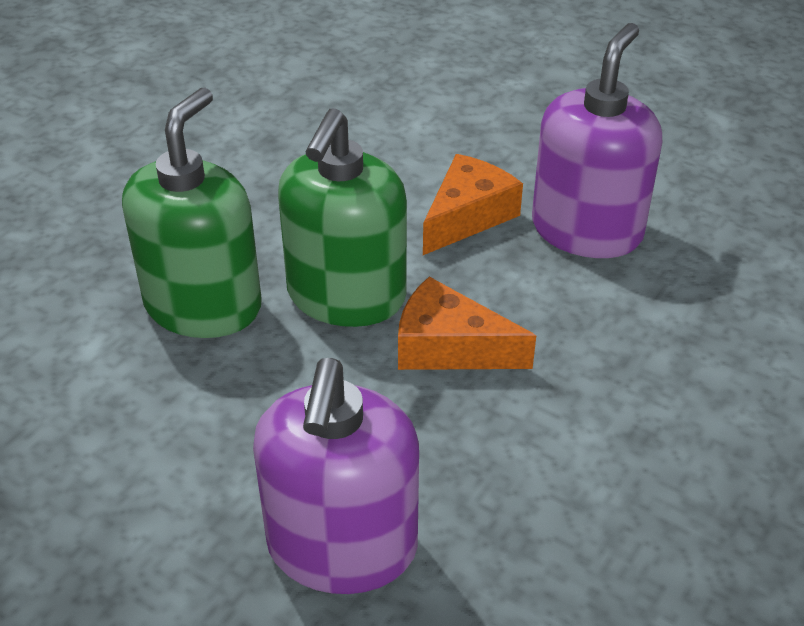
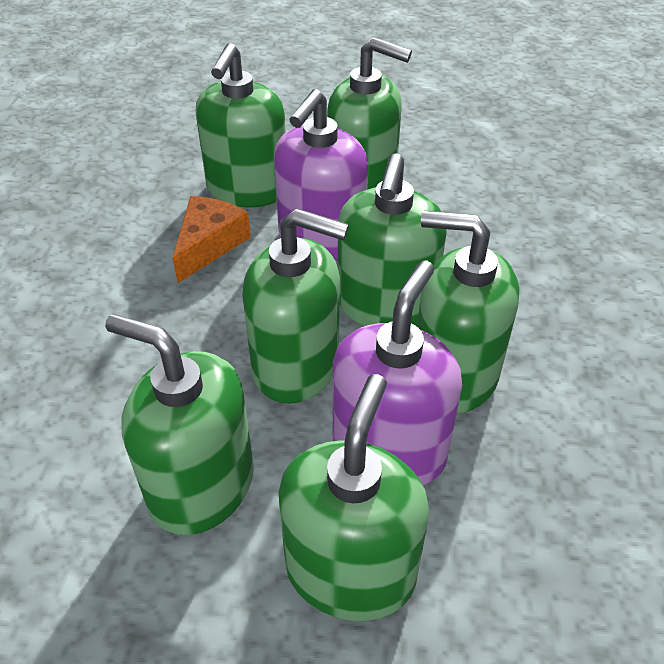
green soap dispenser: 2 -> 7
orange cheese: 2 -> 1

